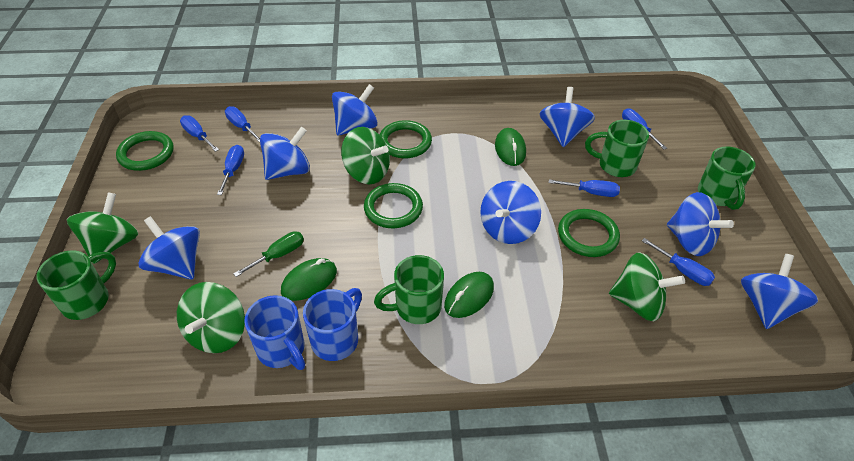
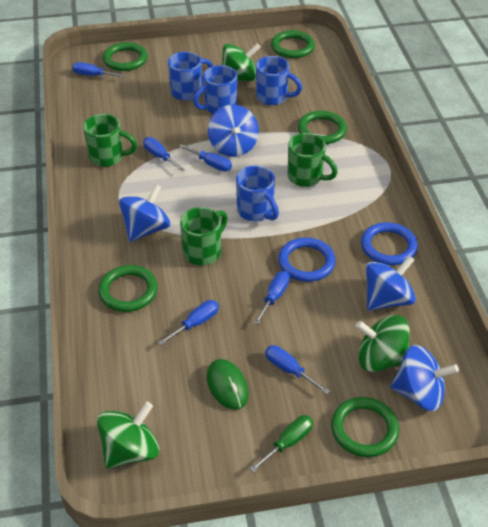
blue mug: 2 -> 4
blue ring: 0 -> 2
blue spinning top: 7 -> 4
green mouse: 3 -> 1
green mug: 4 -> 3
green ring: 4 -> 5
green spinning top: 4 -> 3

